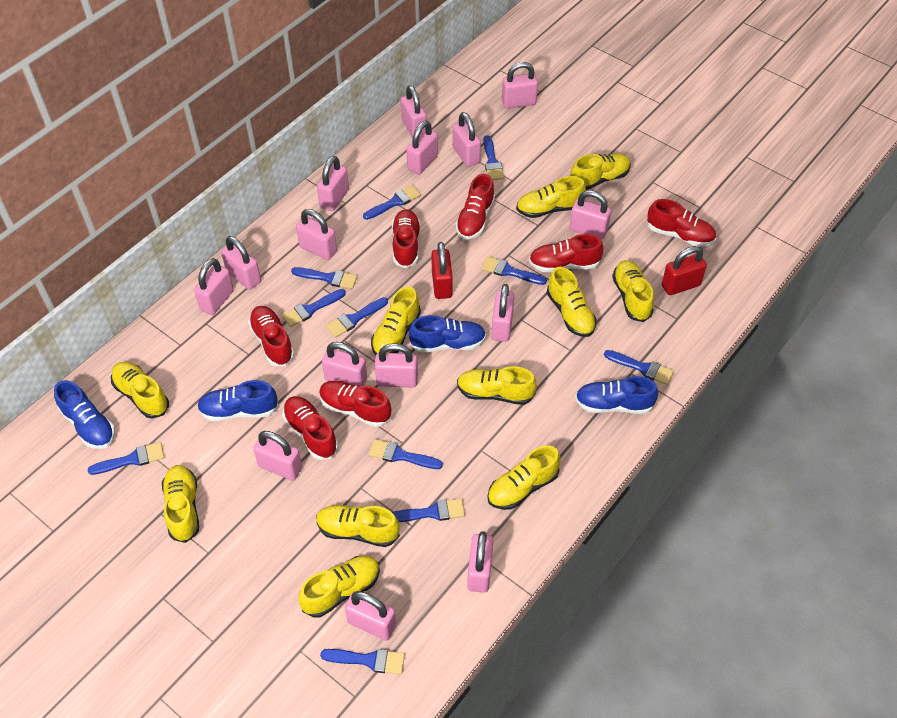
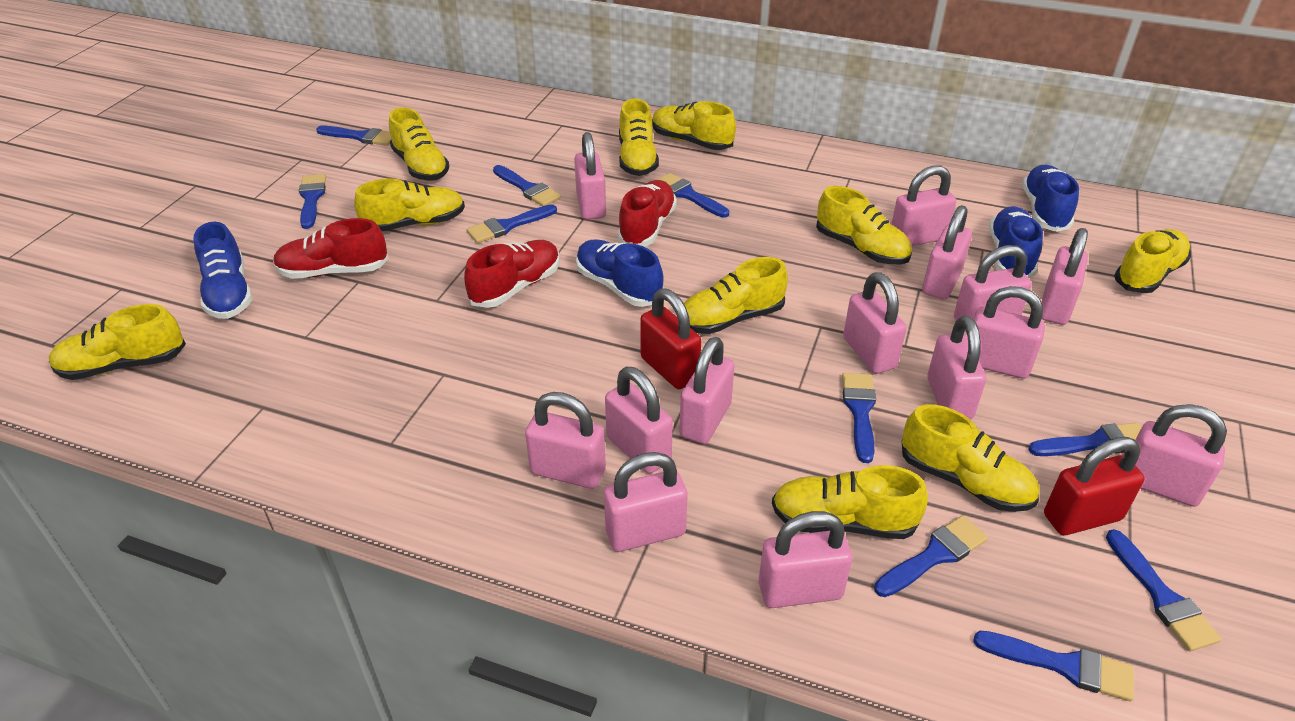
blue brush: 11 -> 10
pink padlock: 15 -> 14
red shoe: 7 -> 3
yellow shoe: 11 -> 10

